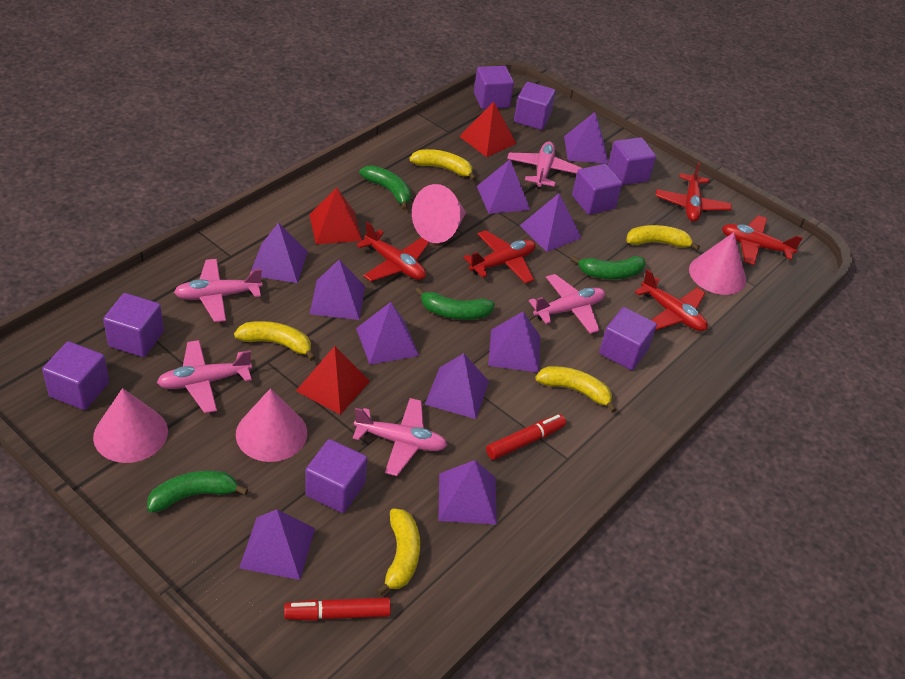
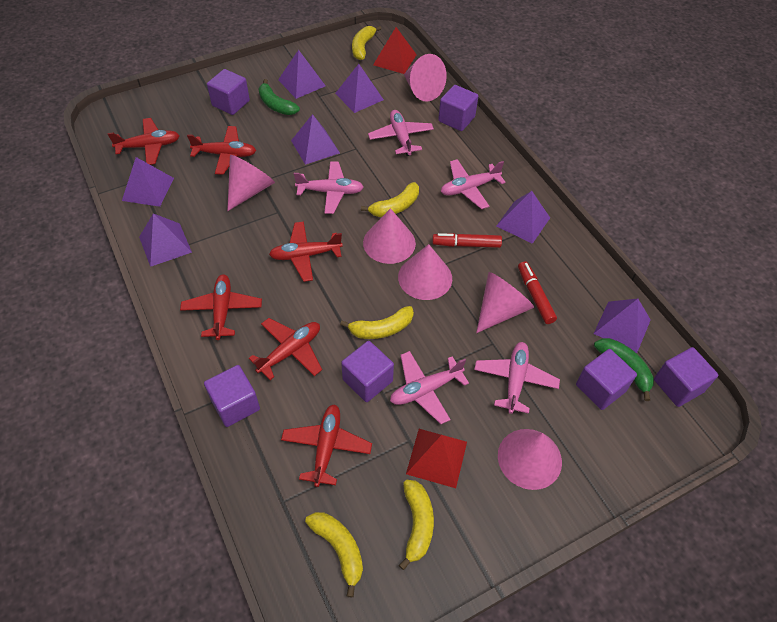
green banana: 4 -> 2
pink cone: 4 -> 6
purple cube: 8 -> 6
purple pyramid: 10 -> 7
red plane: 5 -> 6
red pyramid: 3 -> 2

